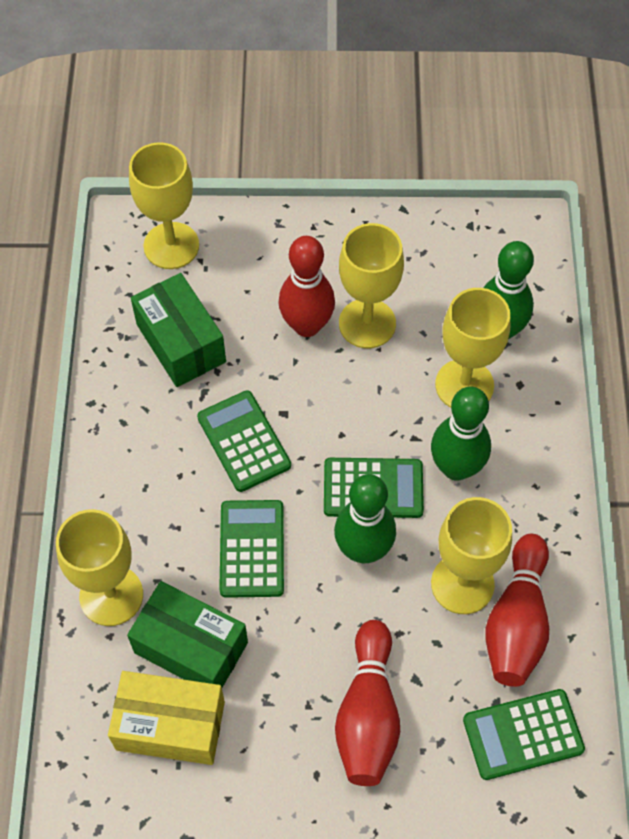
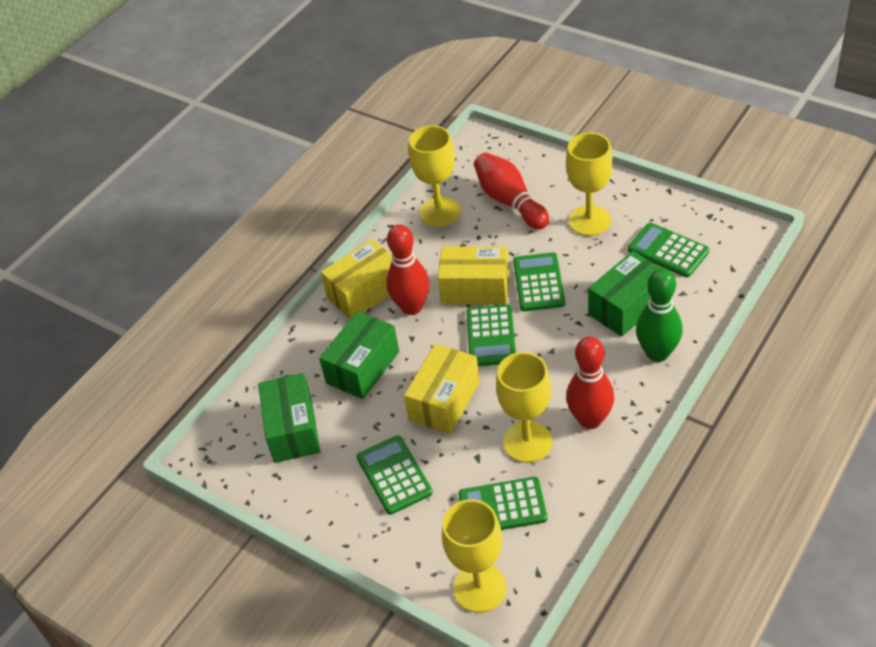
green bowling pin: 3 -> 1
green box: 2 -> 3
green calculator: 4 -> 5
yellow box: 1 -> 3
yellow goblet: 5 -> 4

